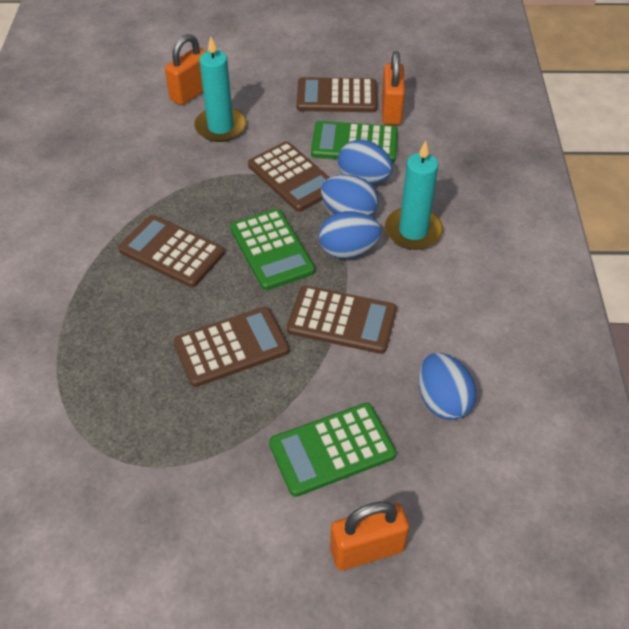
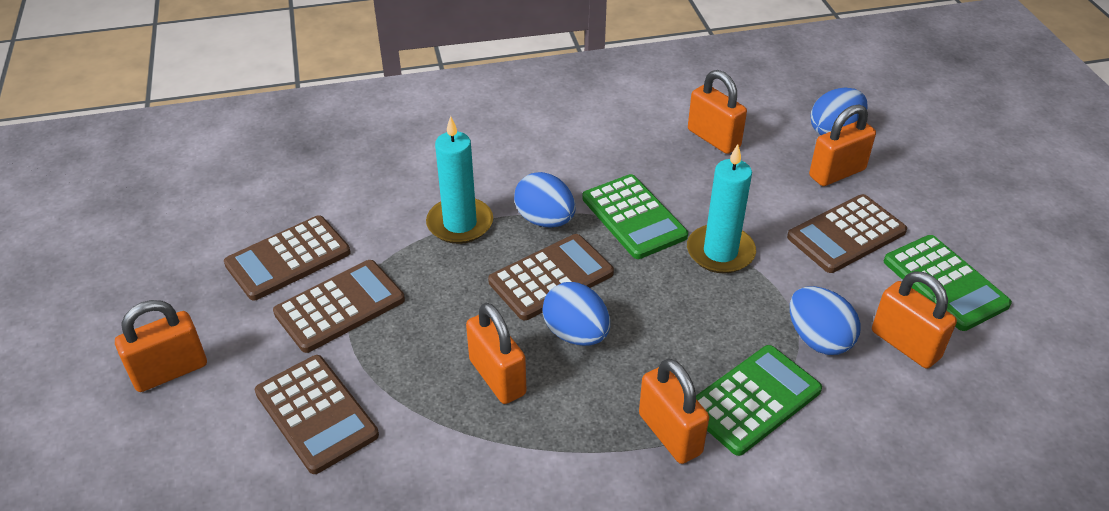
orange padlock: 3 -> 6

